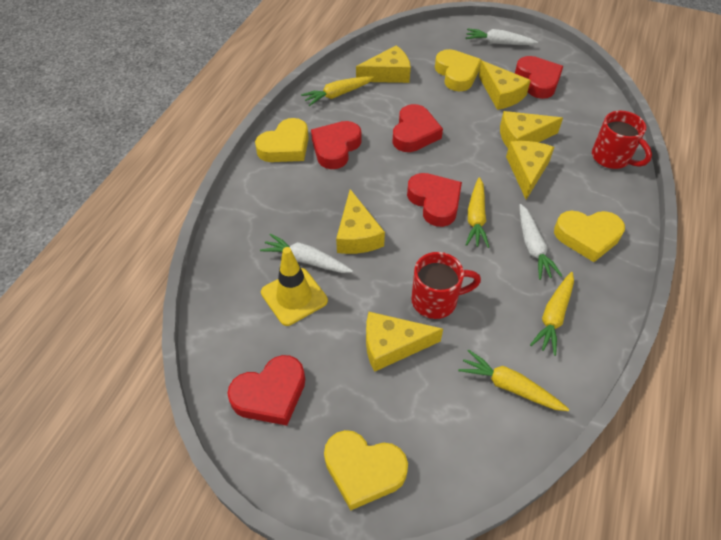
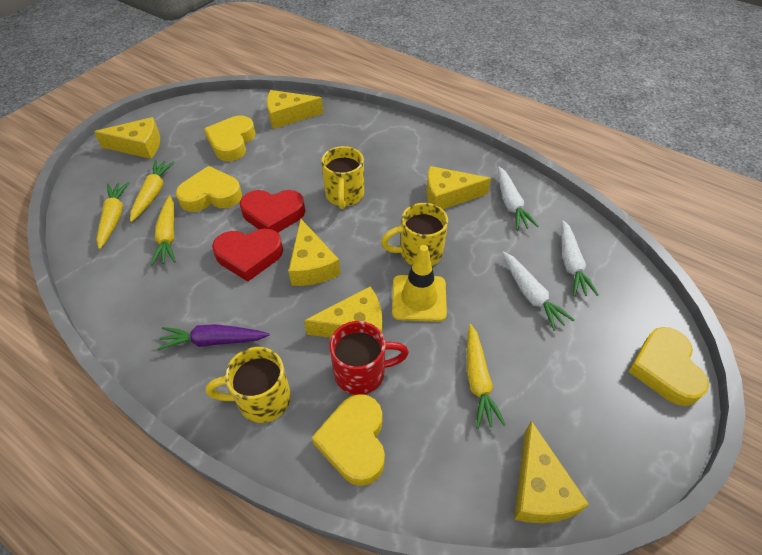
purple carrot: 0 -> 1
red heart: 5 -> 2
red mug: 2 -> 1
yellow mug: 0 -> 3

